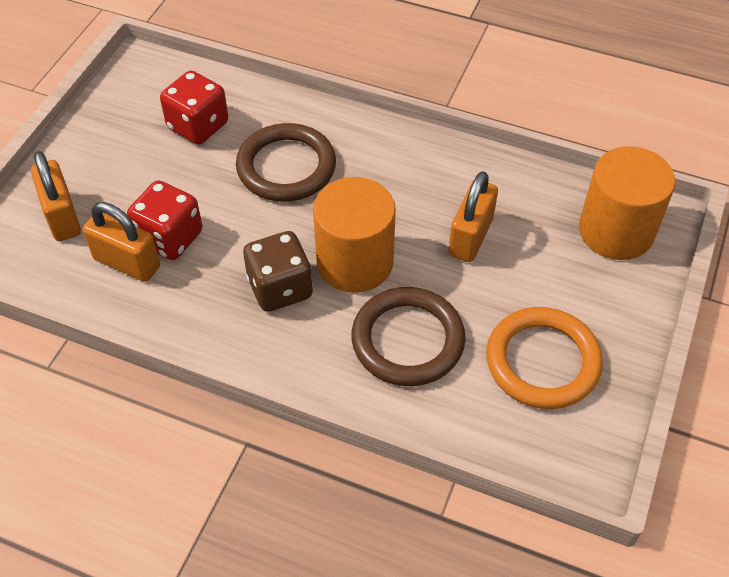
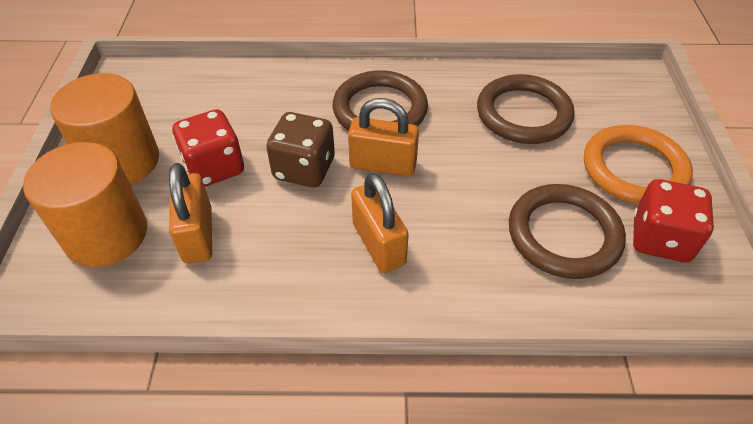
brown ring: 2 -> 3

